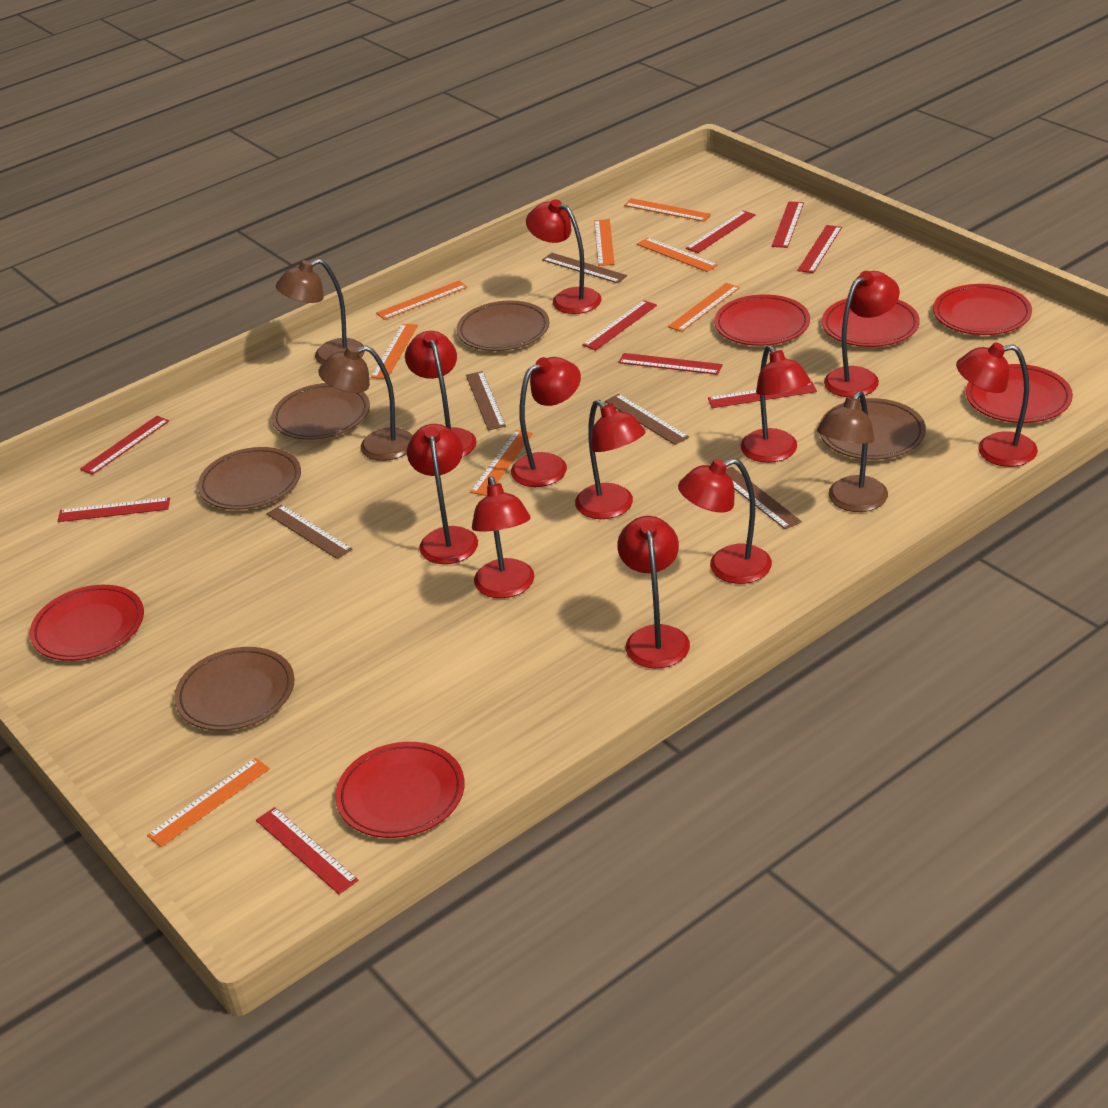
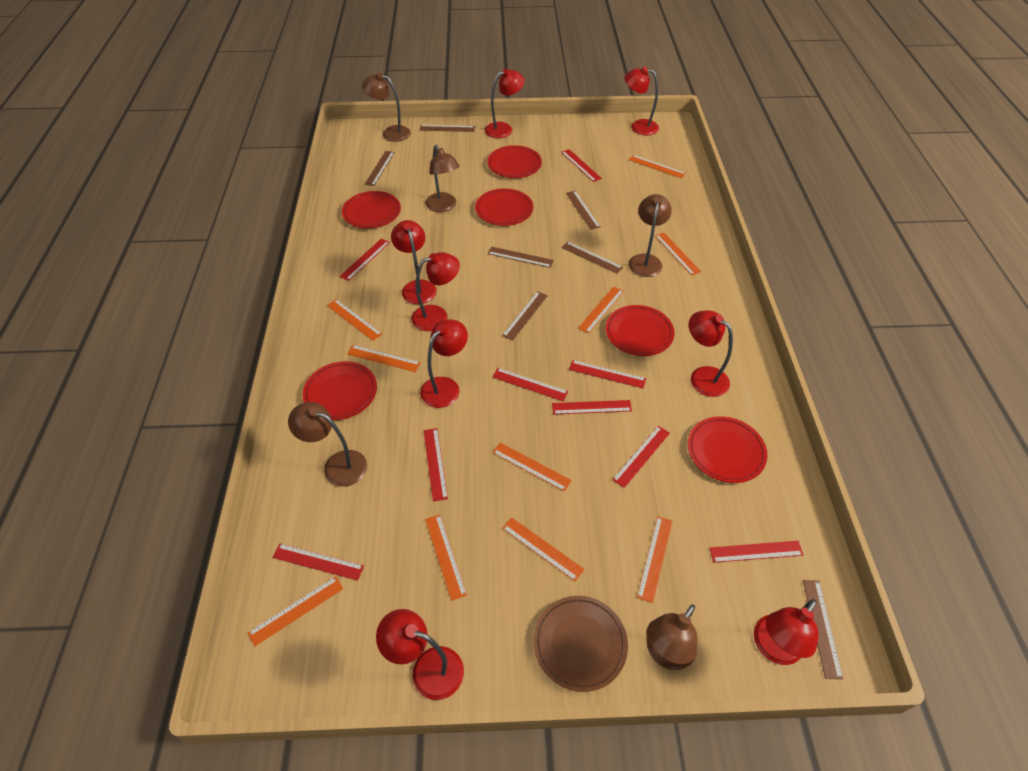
brown lamp: 3 -> 5
brown plate: 5 -> 1
brown ruler: 5 -> 7
orange ruler: 8 -> 10
red lamp: 11 -> 8

